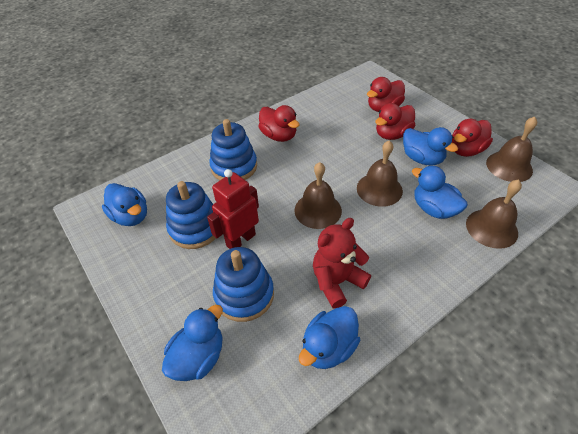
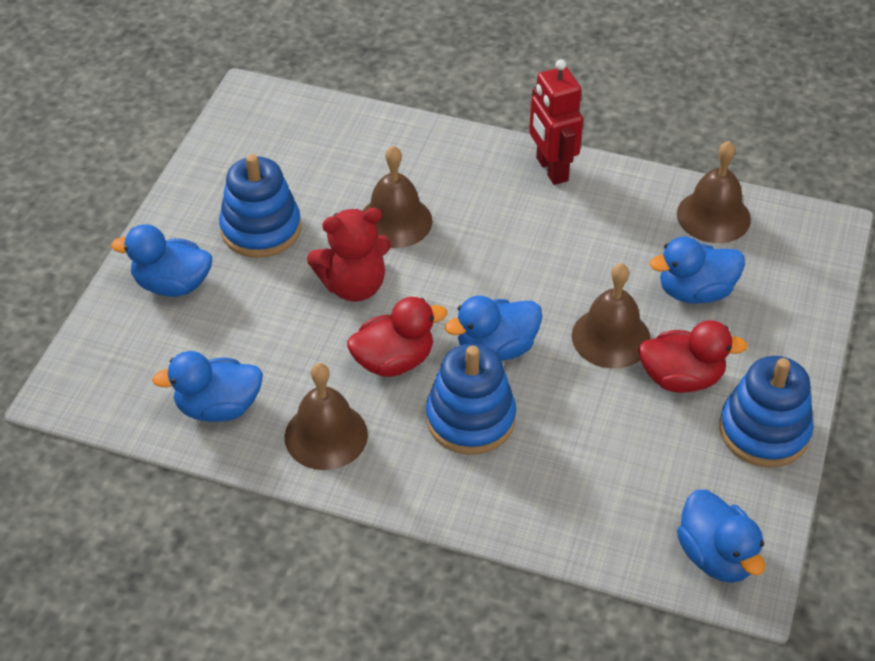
red duck: 4 -> 2

